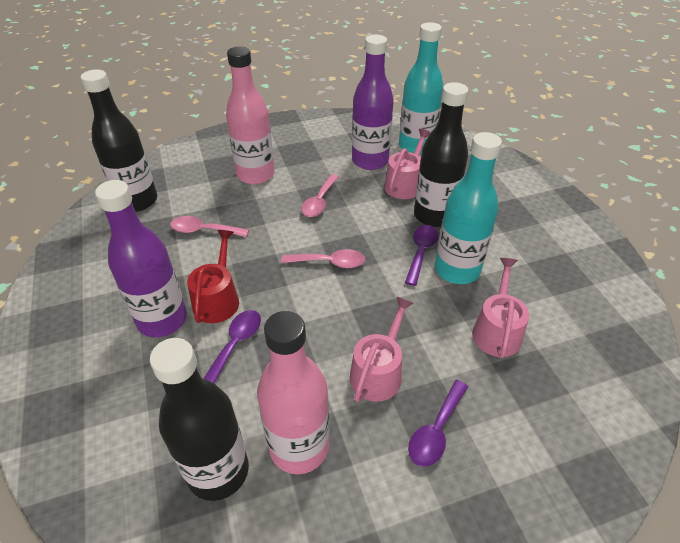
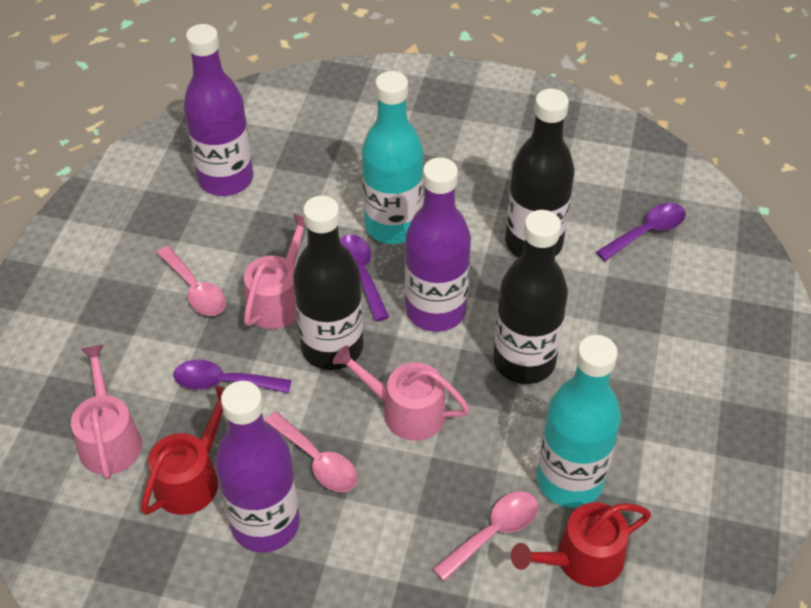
pink bottle: 2 -> 0
purple bottle: 2 -> 3
red watering can: 1 -> 2

